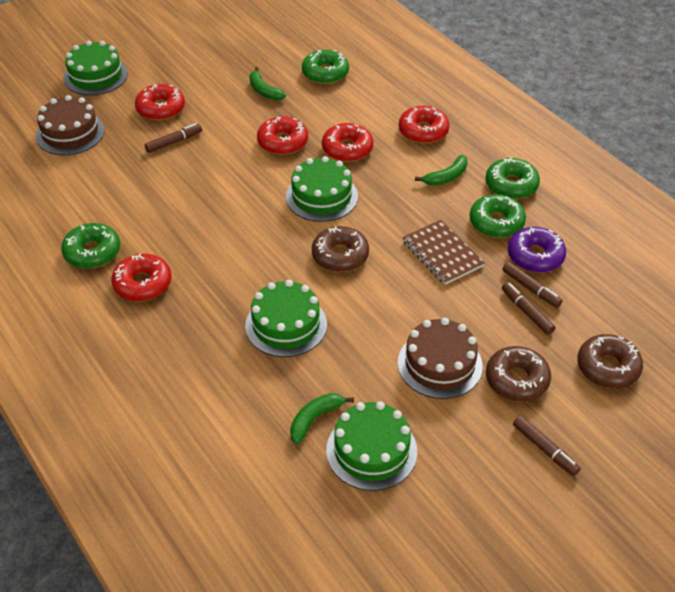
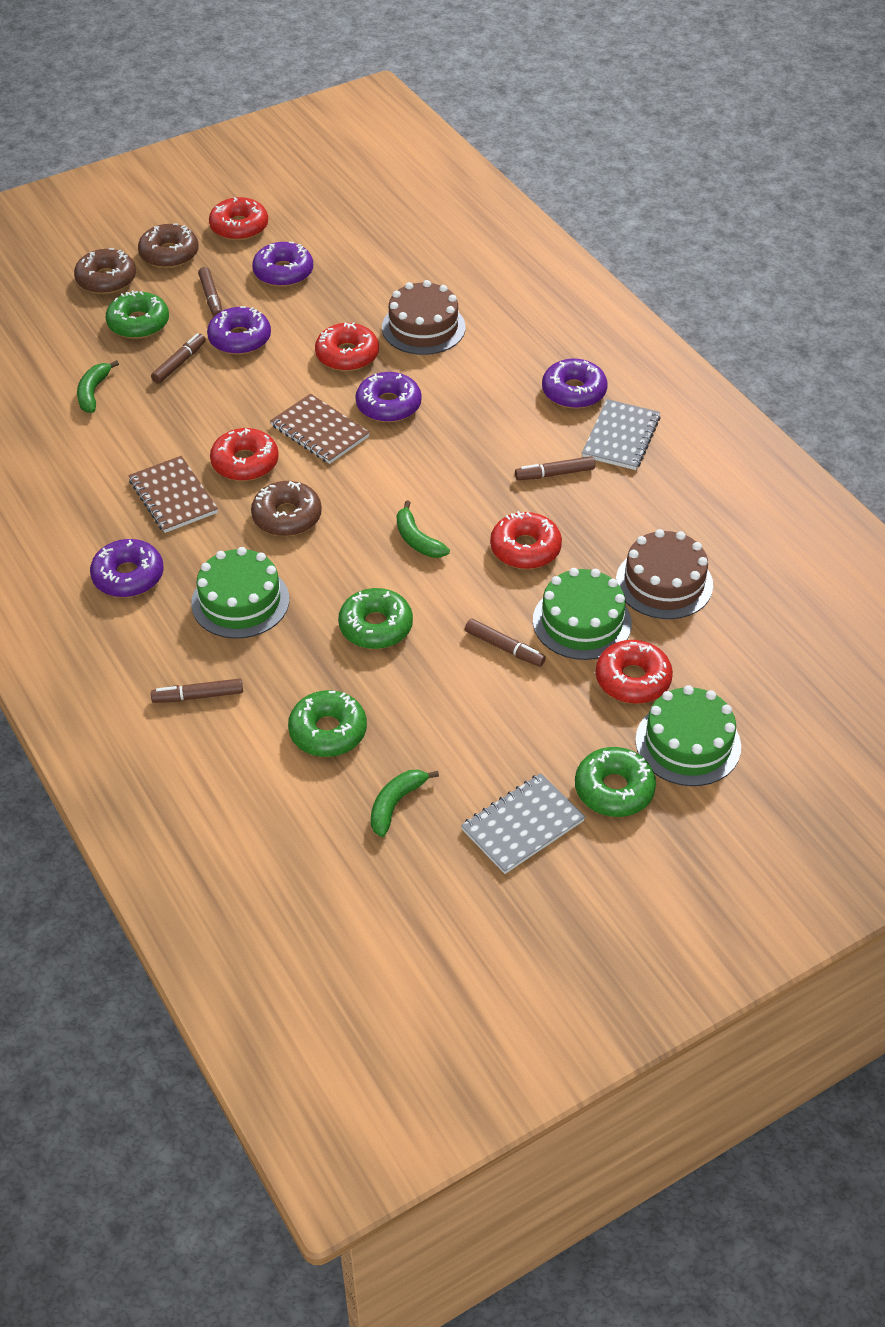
brown marker: 4 -> 5
brown notebook: 1 -> 2
green cake: 4 -> 3
grey notebook: 0 -> 2
purple donut: 1 -> 5

